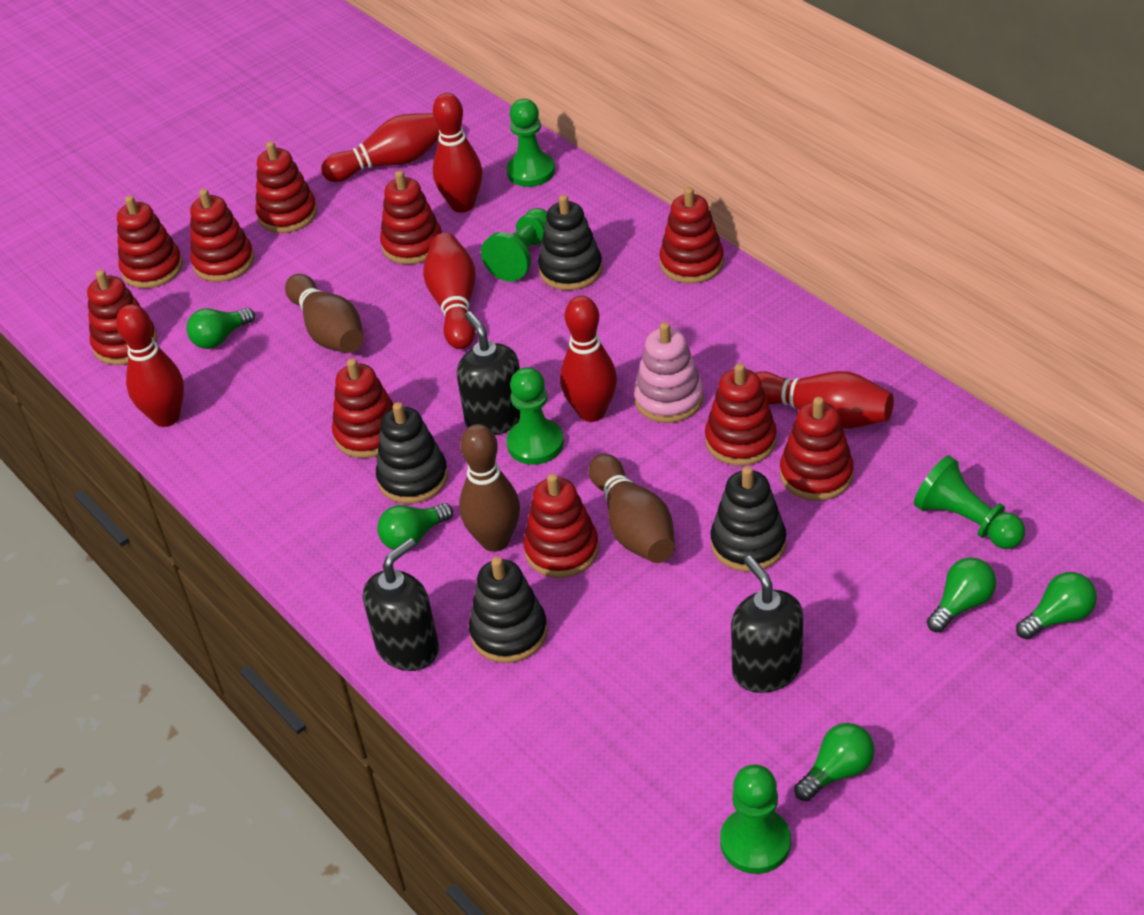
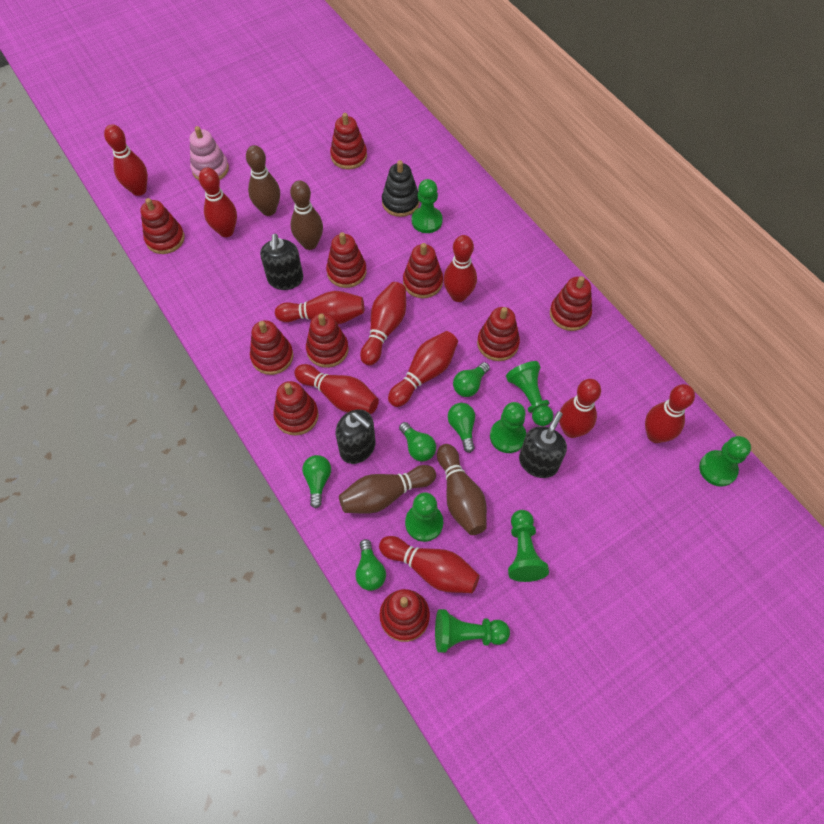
black stacking toy: 4 -> 1
brown bowling pin: 3 -> 4
green pawn: 5 -> 7
red bowling pin: 6 -> 10

